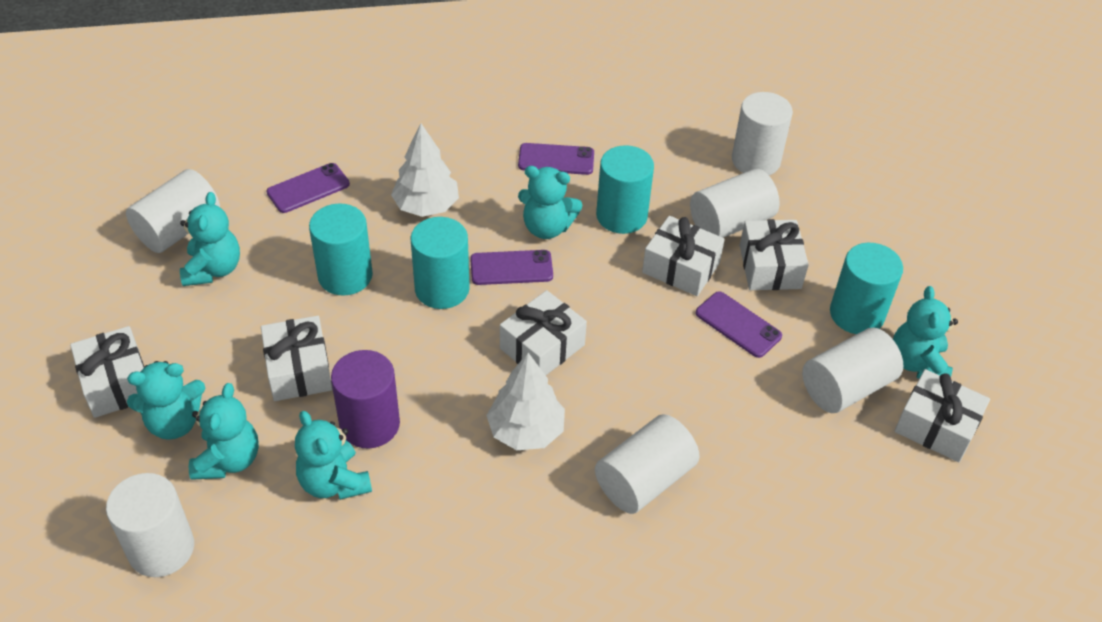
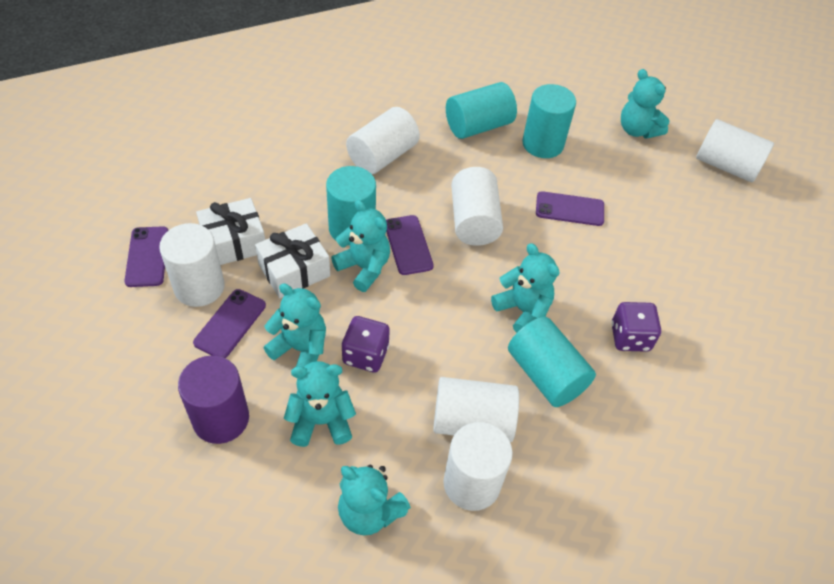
purple dice: 0 -> 2
white gift: 6 -> 2
white tree: 2 -> 0

